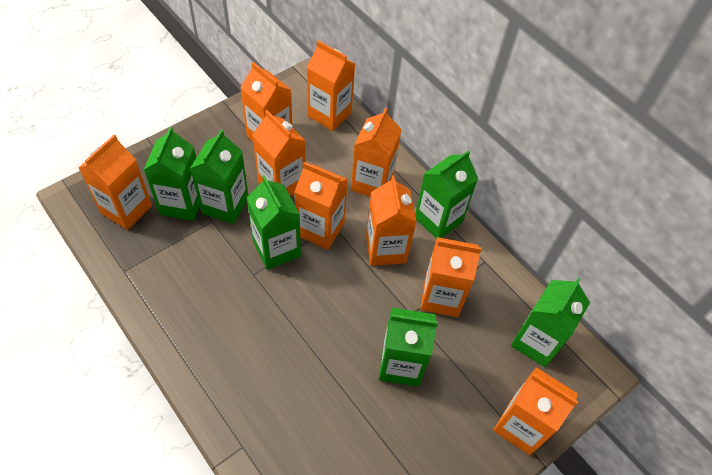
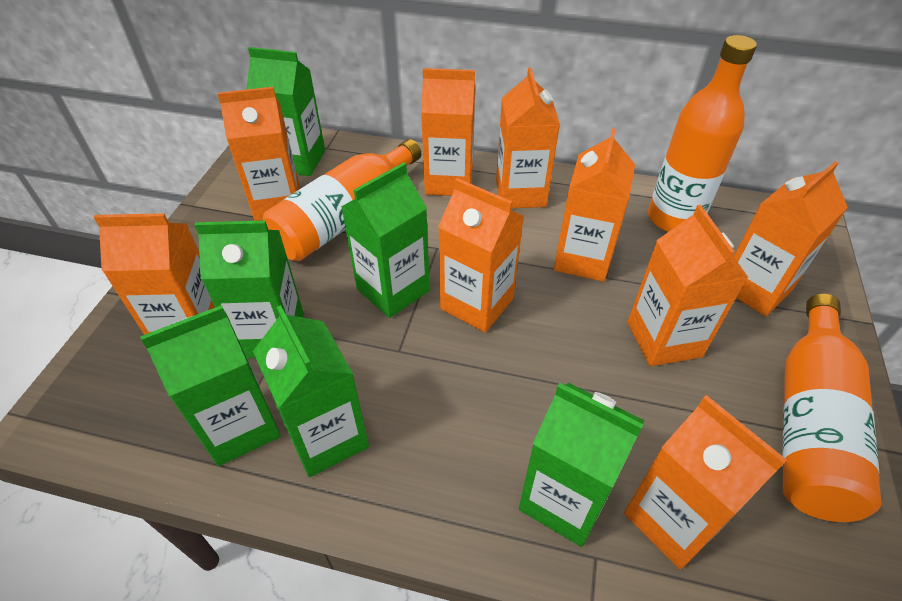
orange bottle: 0 -> 3

